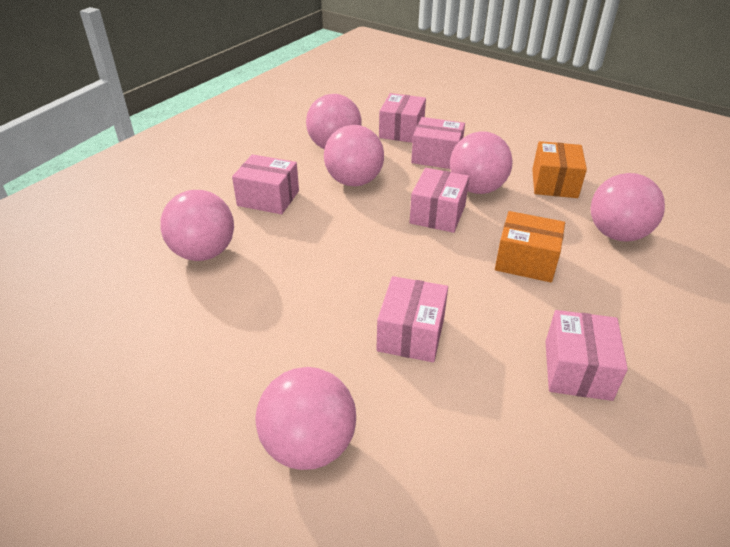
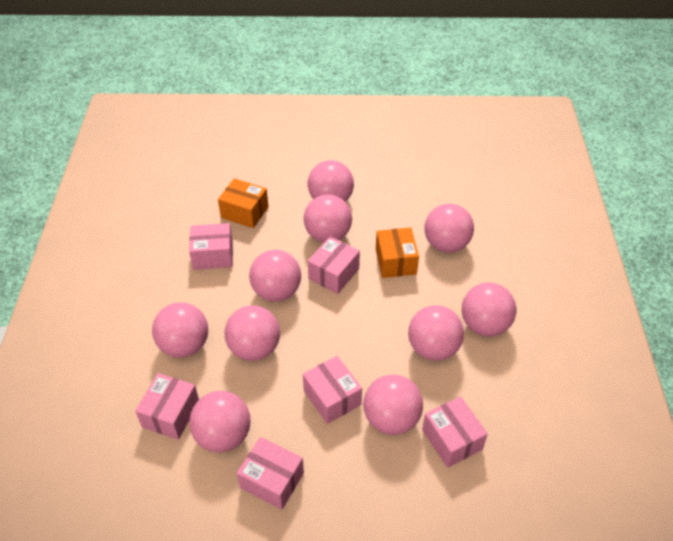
pink ball: 6 -> 10

